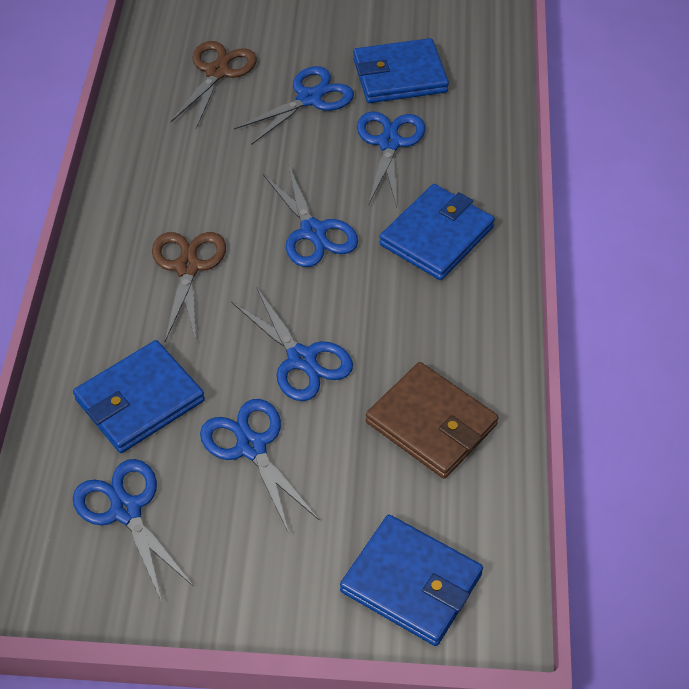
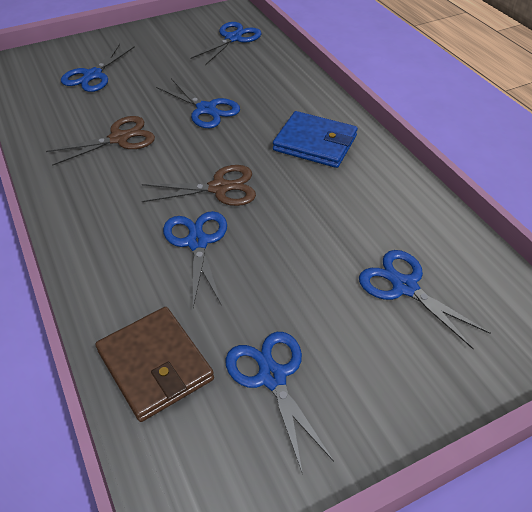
blue wallet: 4 -> 1

